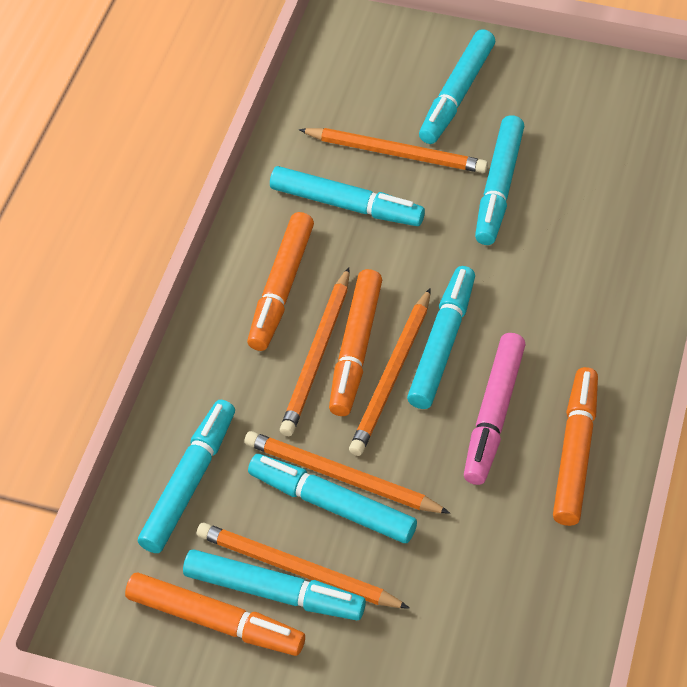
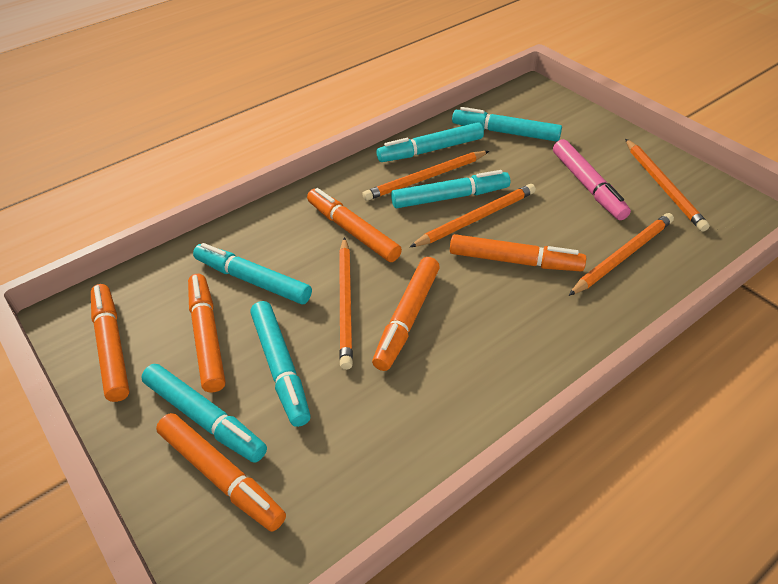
orange marker: 4 -> 6
turquoise marker: 7 -> 6

